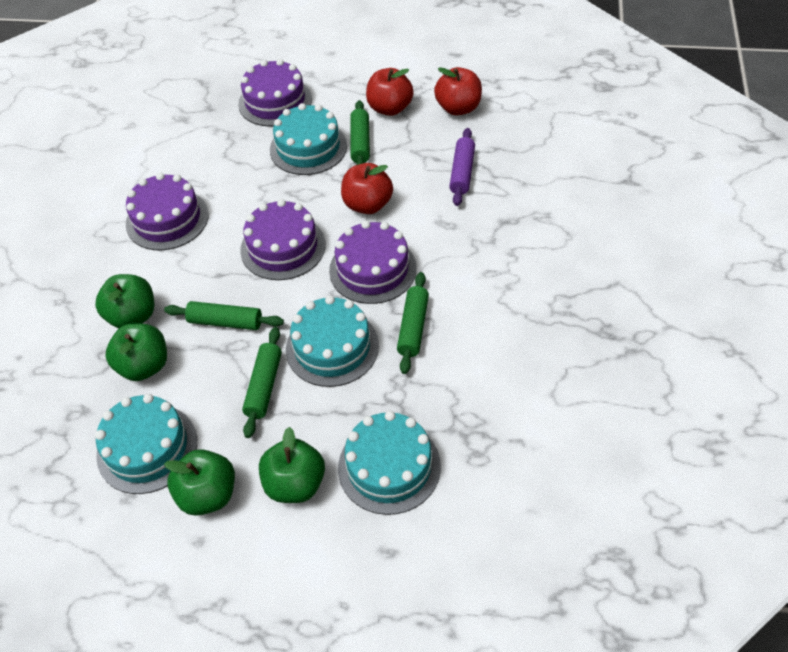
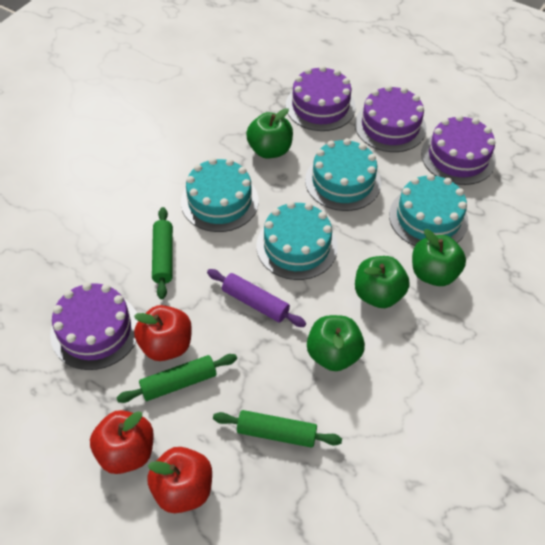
green rolling pin: 4 -> 3

